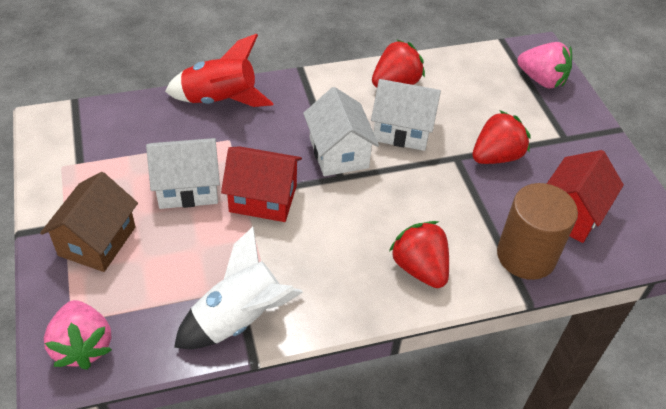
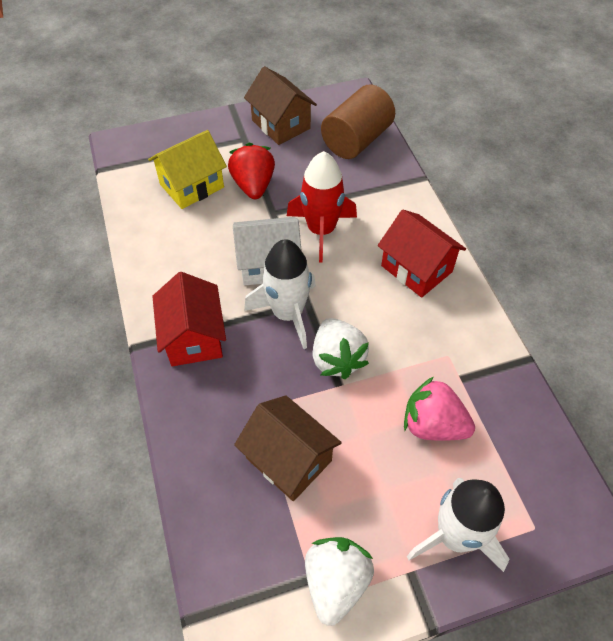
brown house: 1 -> 2
pink strawberry: 2 -> 1
red strawberry: 3 -> 1
white house: 3 -> 1
white rocket: 1 -> 2
white strawberry: 0 -> 2
yellow house: 0 -> 1

